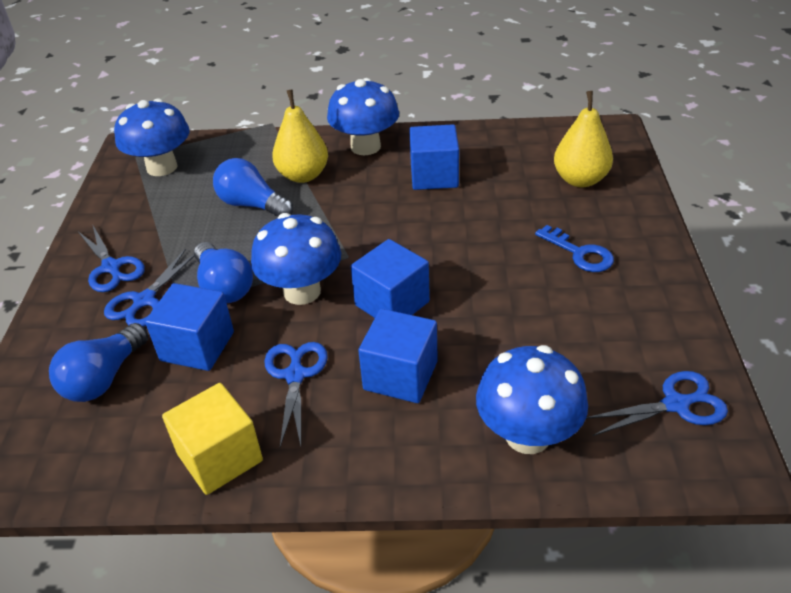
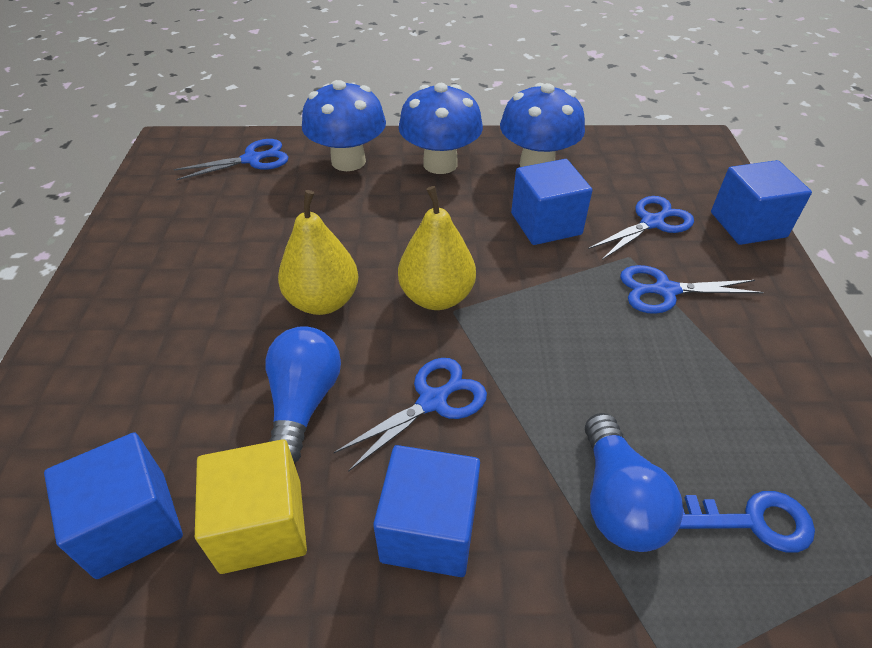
blue light bulb: 3 -> 2
blue mushroom: 4 -> 3

